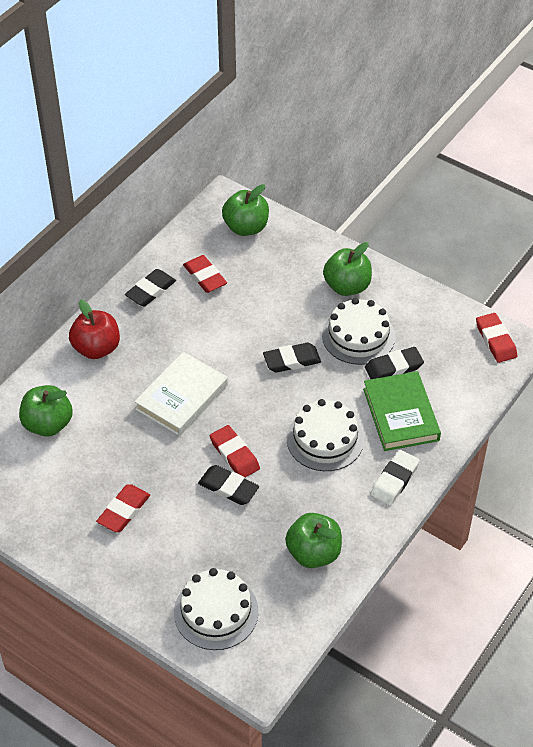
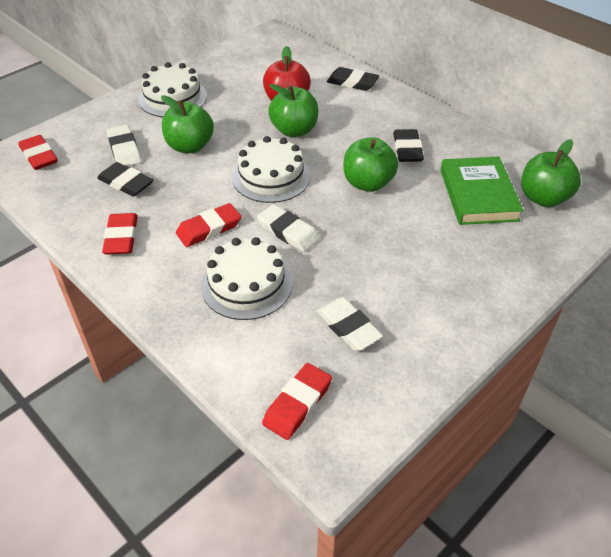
black eraser: 4 -> 3
white book: 1 -> 0
white eraser: 1 -> 3

